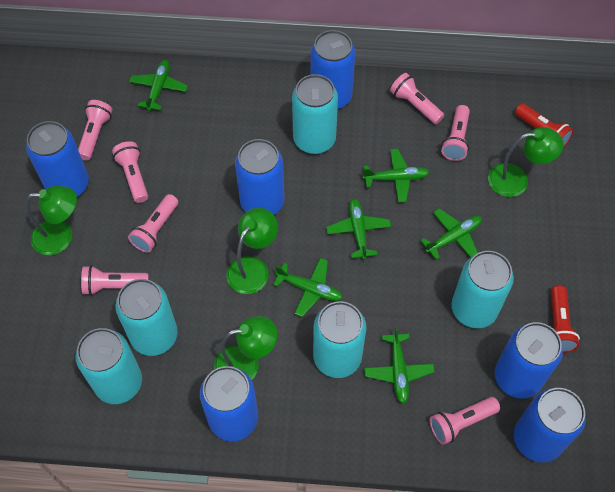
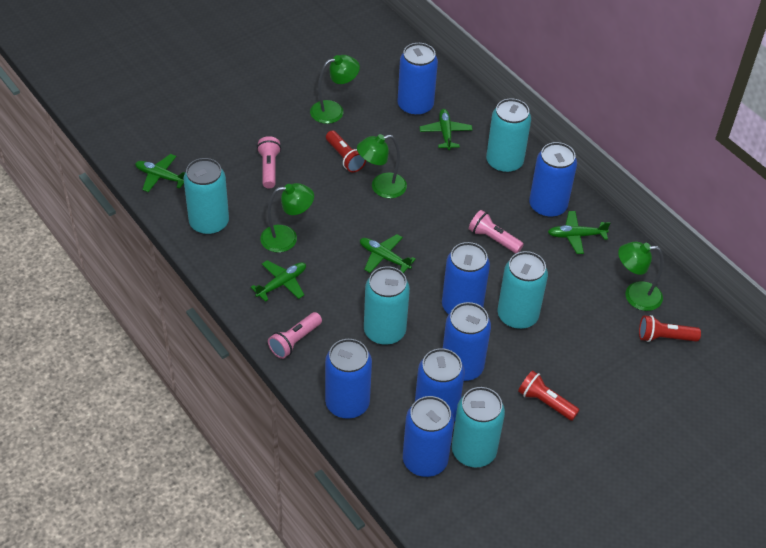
blue can: 6 -> 7
green plane: 6 -> 5
pink flashlight: 7 -> 3
red flashlight: 2 -> 3

